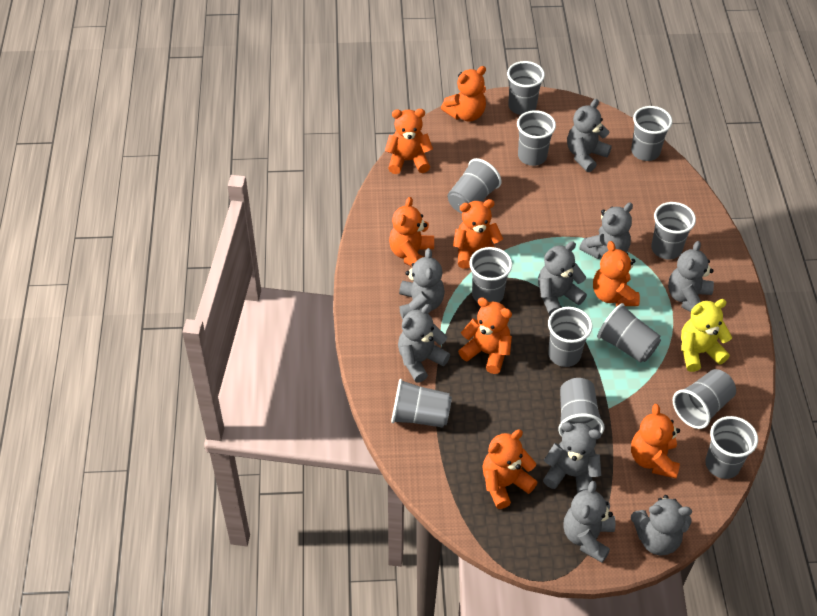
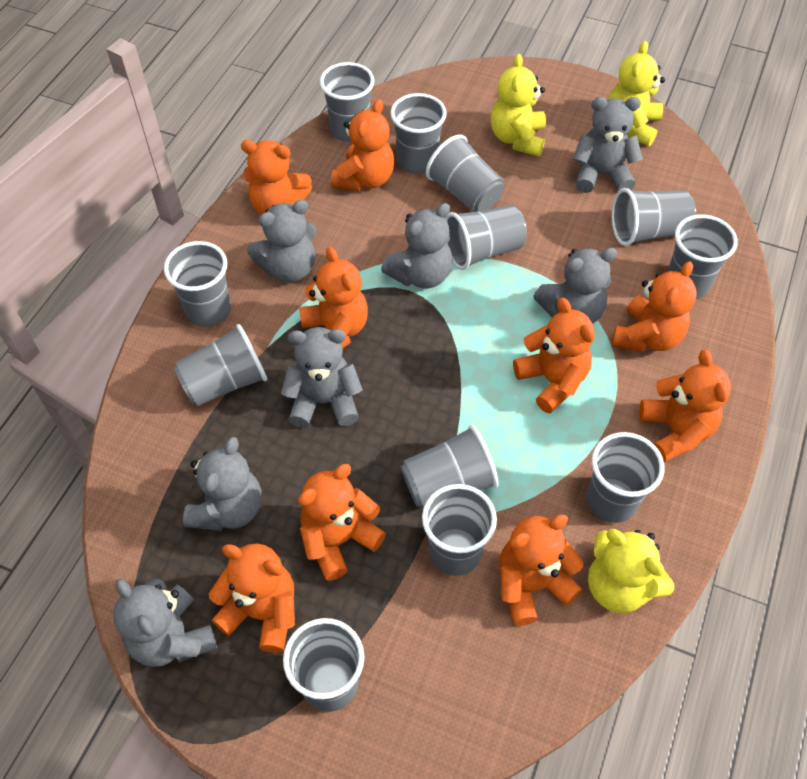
grey teddy bear: 9 -> 7
orange teddy bear: 8 -> 9
yellow teddy bear: 1 -> 3

